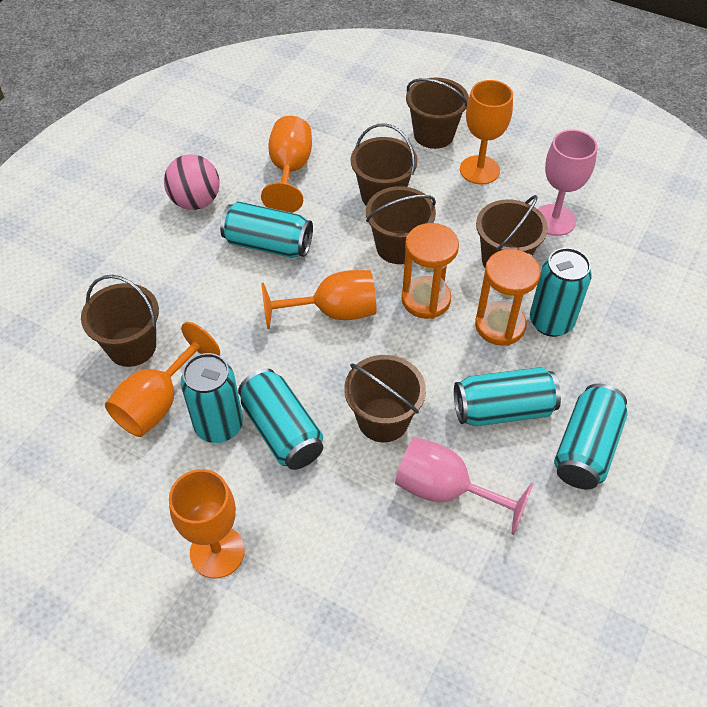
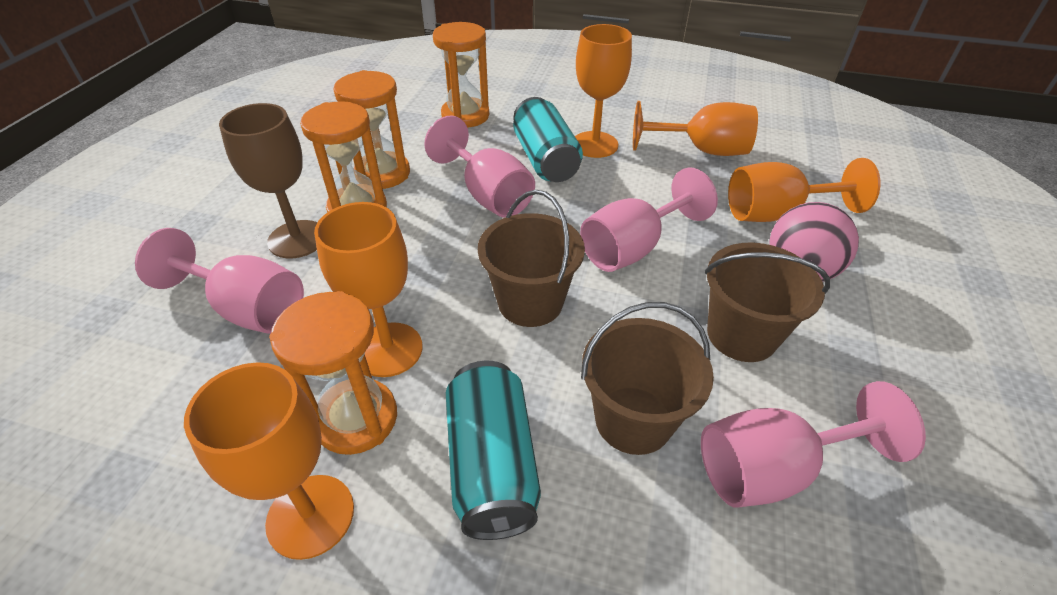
brown bucket: 6 -> 3
brown goblet: 0 -> 1
orange hourglass: 2 -> 4
pink goblet: 2 -> 4
turquoise can: 6 -> 2

